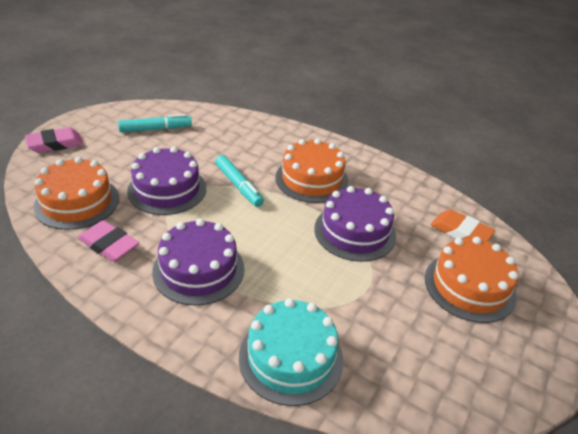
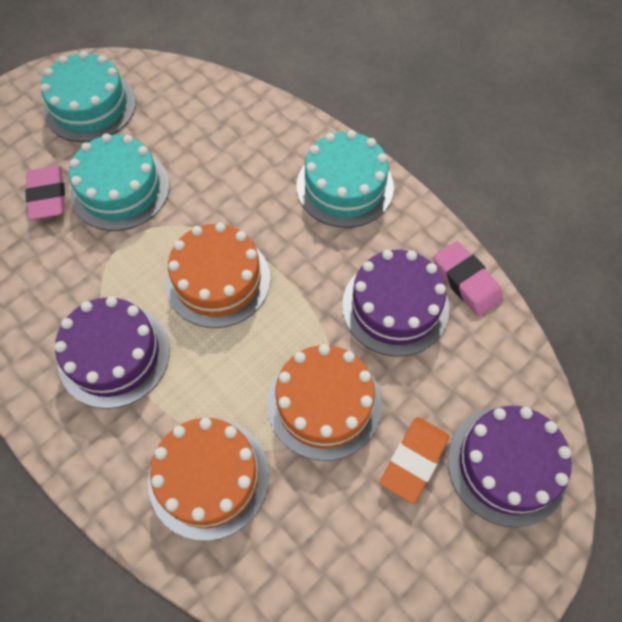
turquoise cake: 1 -> 3
turquoise marker: 2 -> 0

